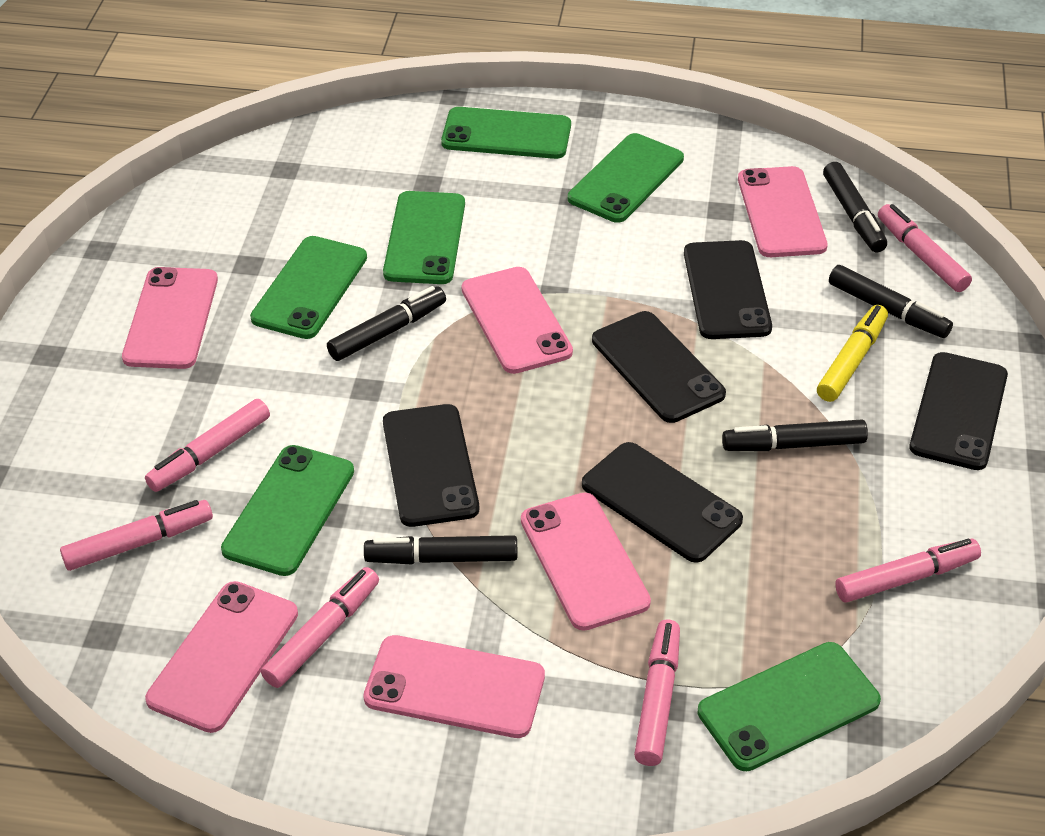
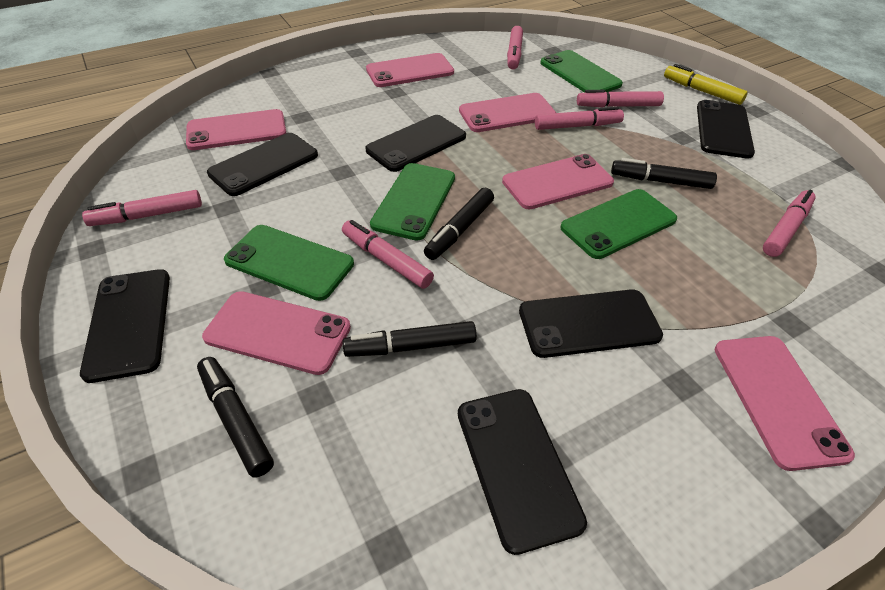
black marker: 5 -> 4
black phone: 5 -> 6
green phone: 6 -> 4

